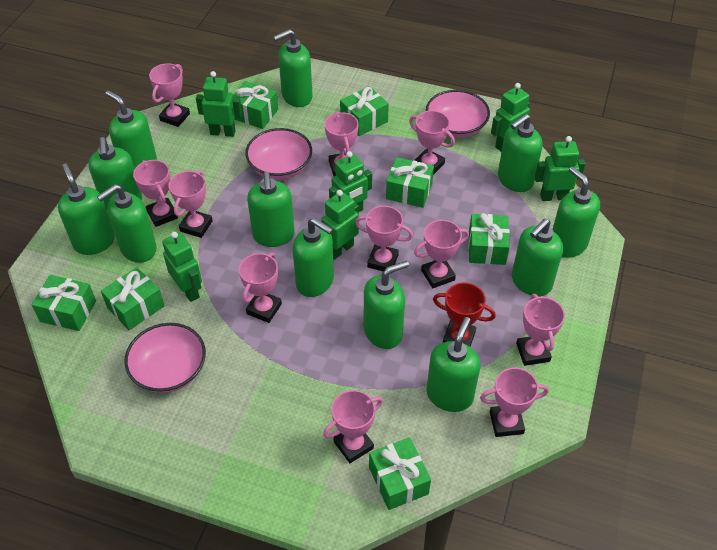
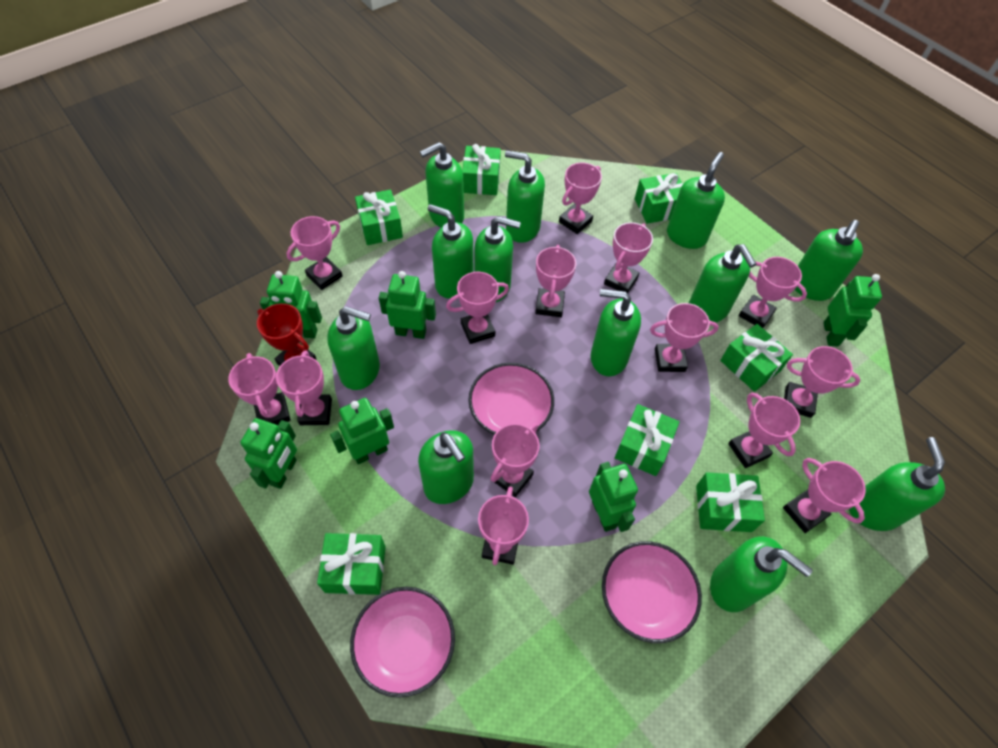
pink trophy: 11 -> 14

